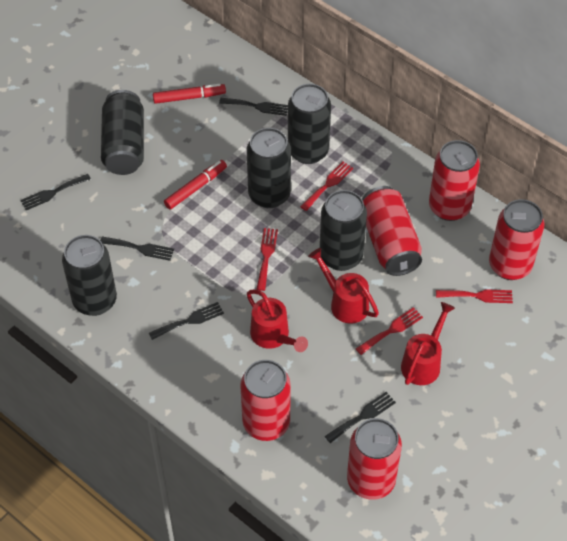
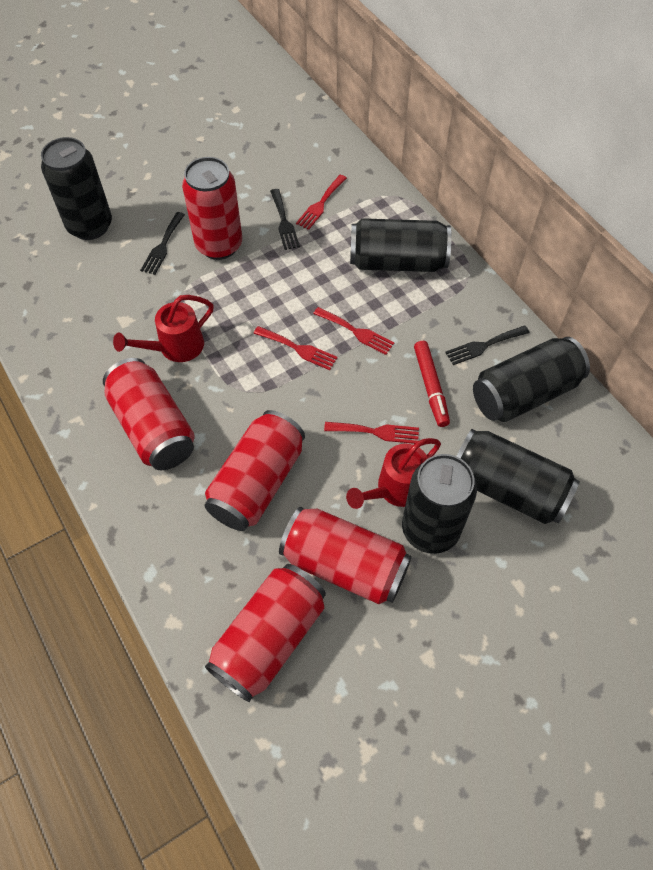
black fork: 5 -> 3
red marker: 2 -> 1
red watering can: 3 -> 2

